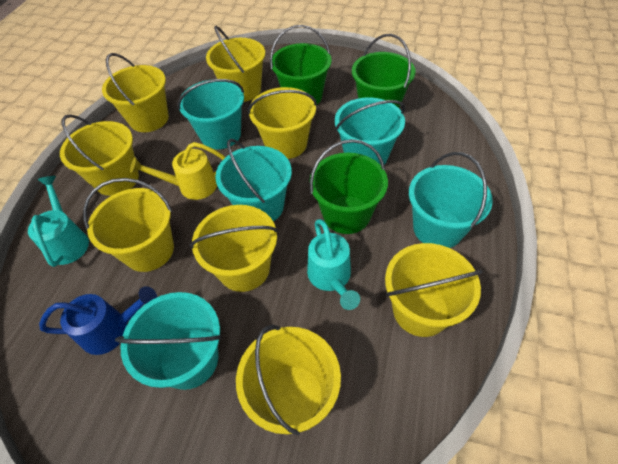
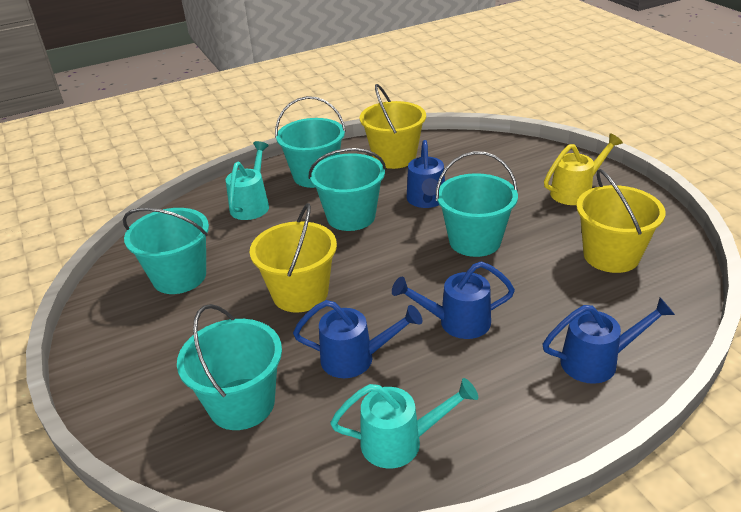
blue watering can: 1 -> 4
green bucket: 3 -> 0
yellow bucket: 8 -> 3

